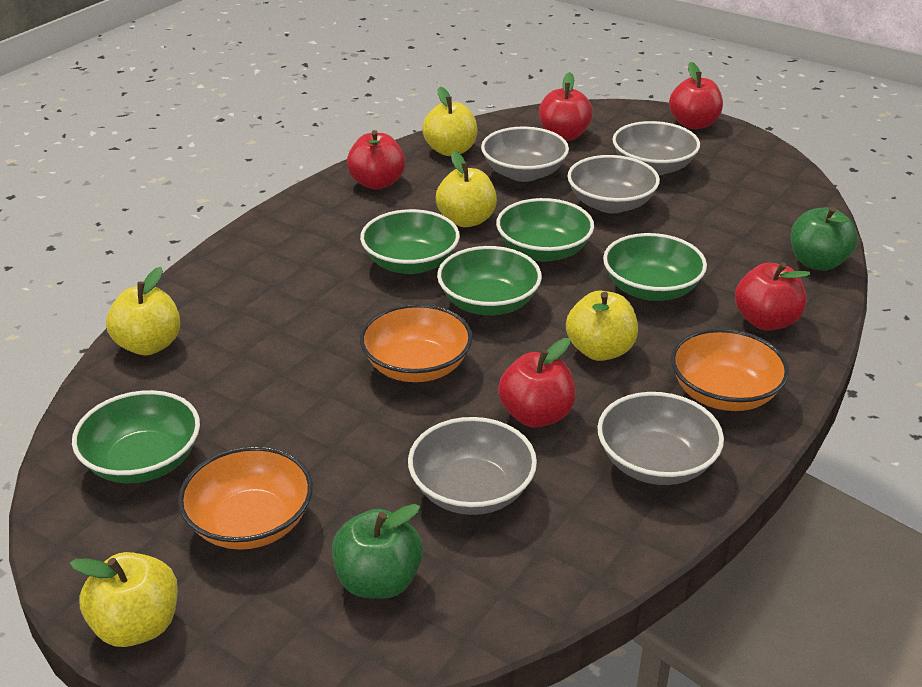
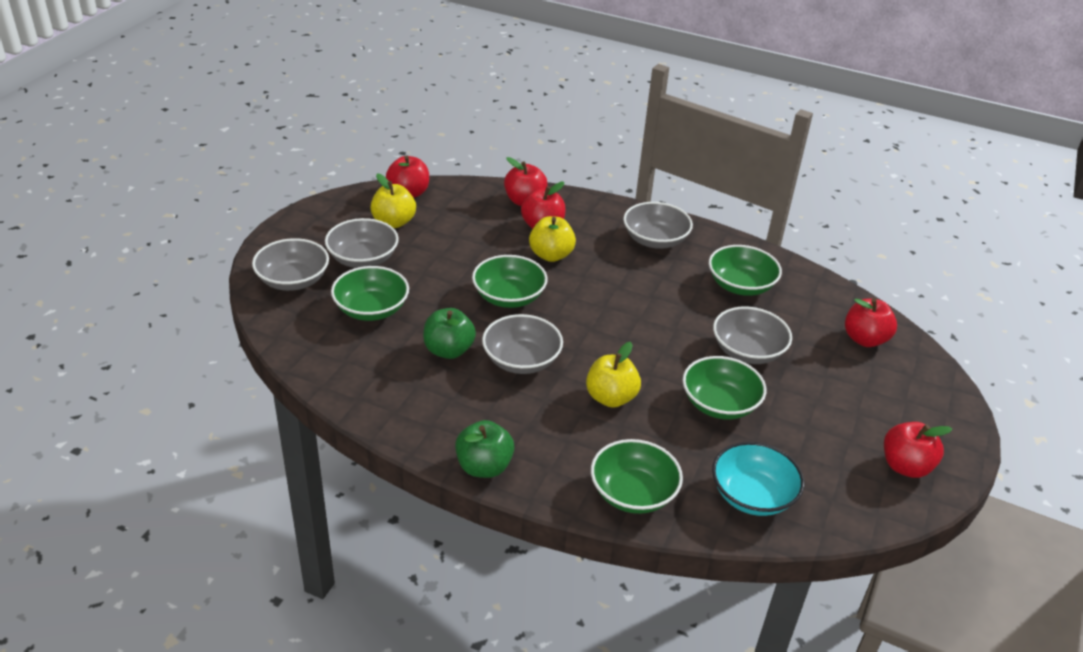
orange bowl: 3 -> 0
turquoise bowl: 0 -> 1
yellow apple: 5 -> 3

